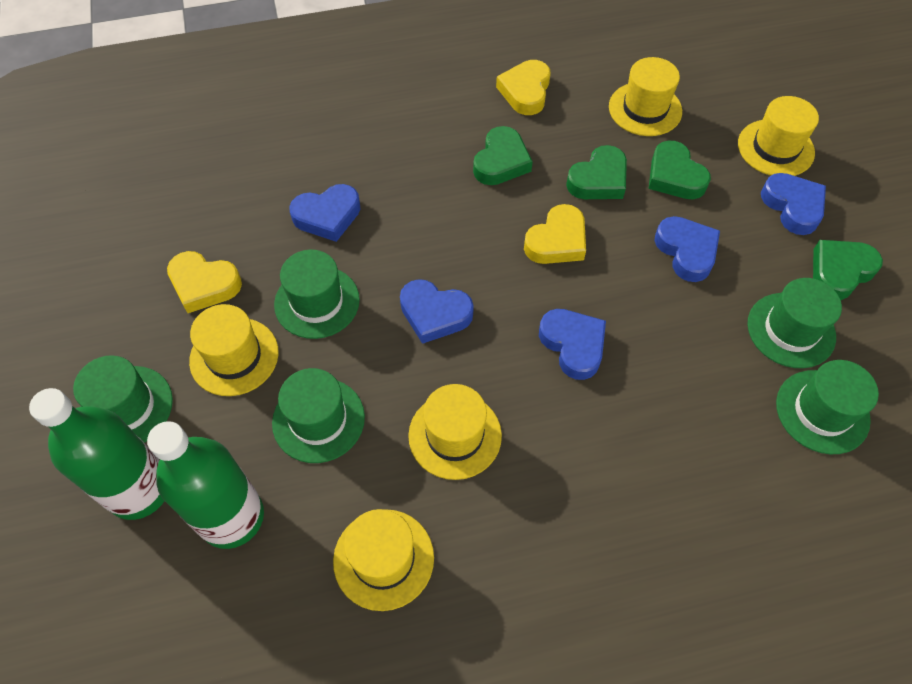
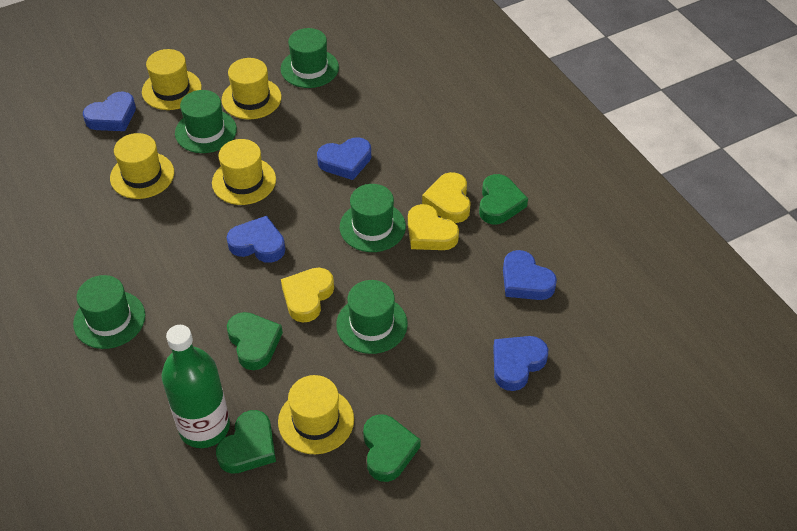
green bottle: 2 -> 1

